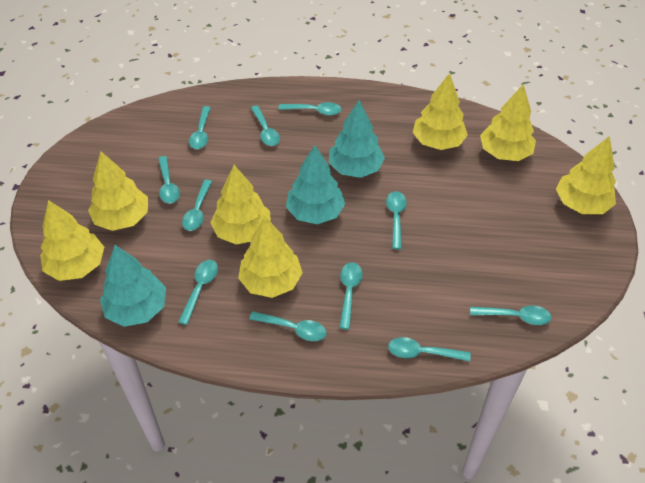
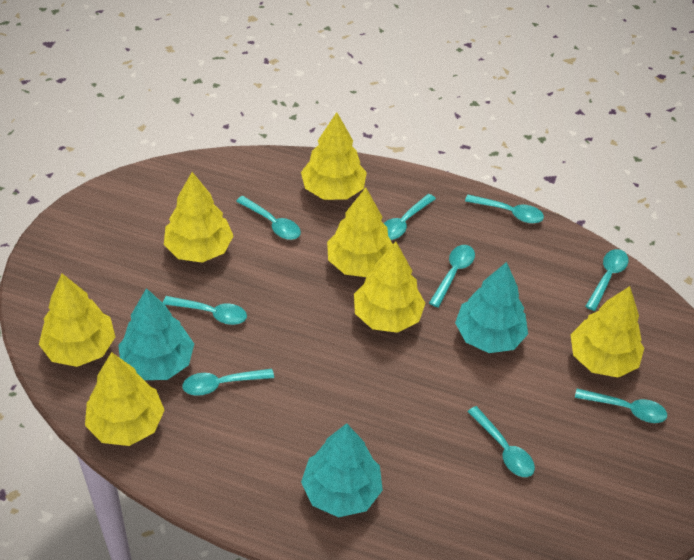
turquoise spoon: 11 -> 9

